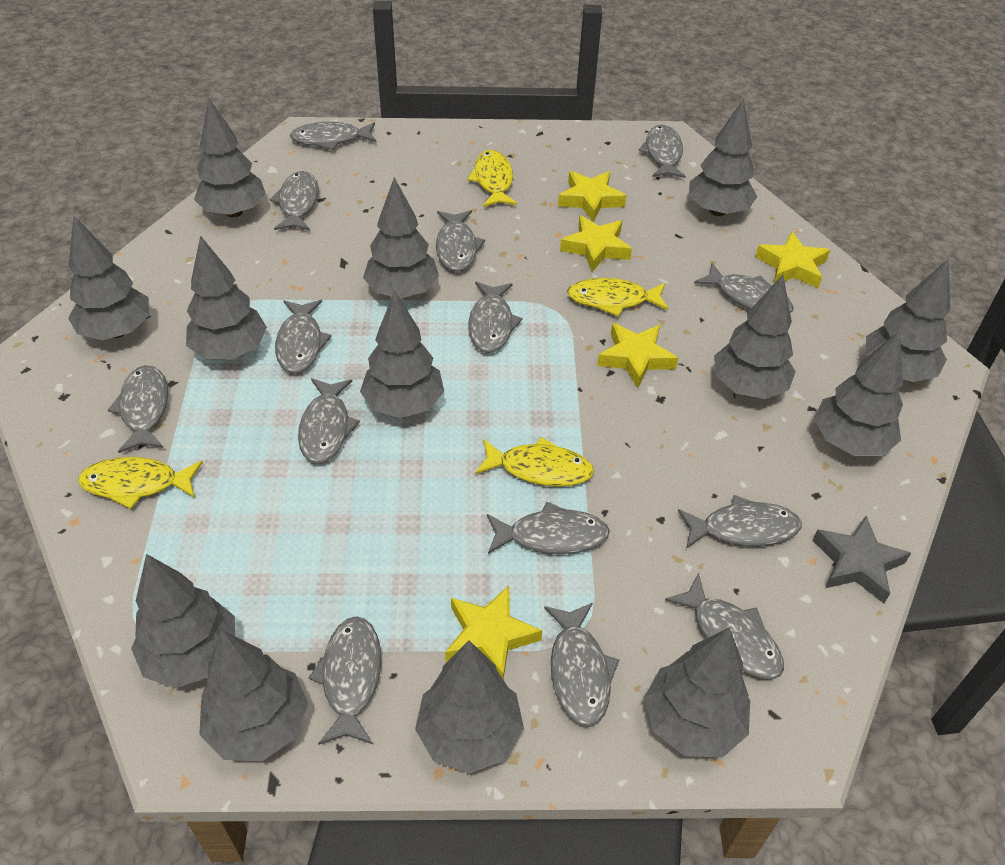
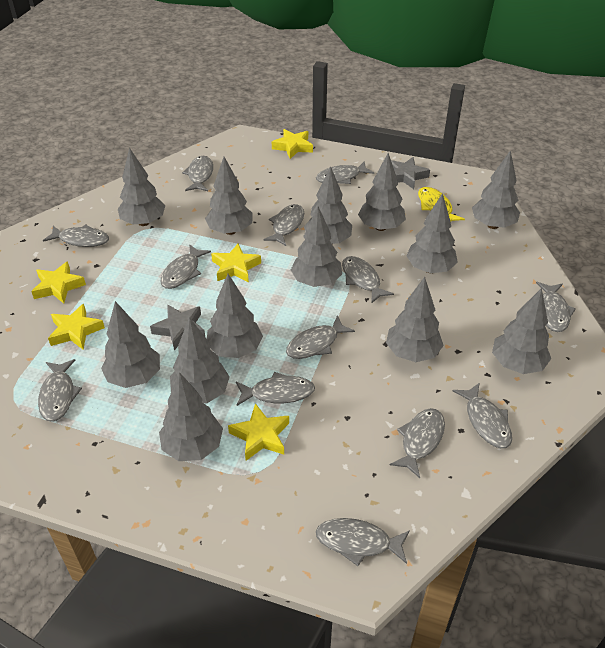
grey fish: 14 -> 13
grey star: 1 -> 2
yellow fish: 4 -> 1

